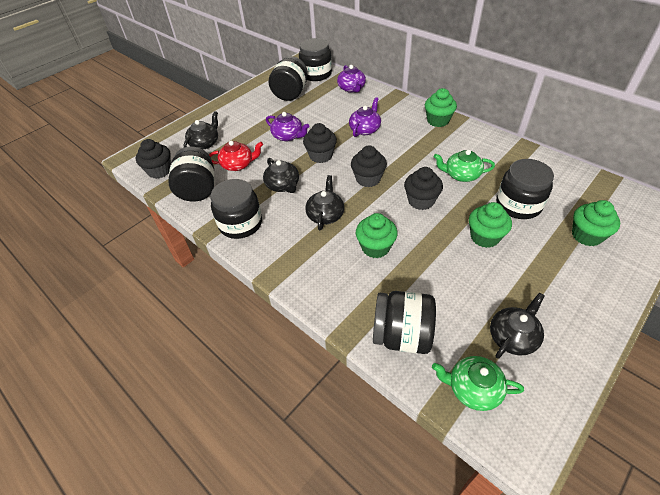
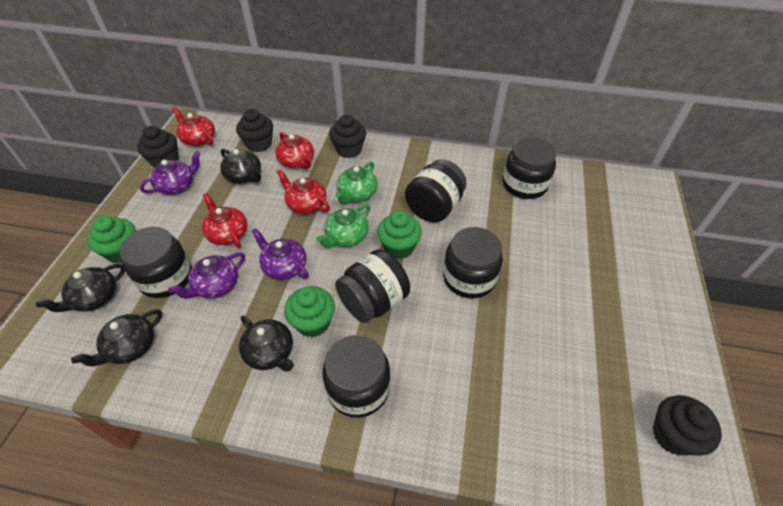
green cupcake: 4 -> 3
red teapot: 1 -> 4

